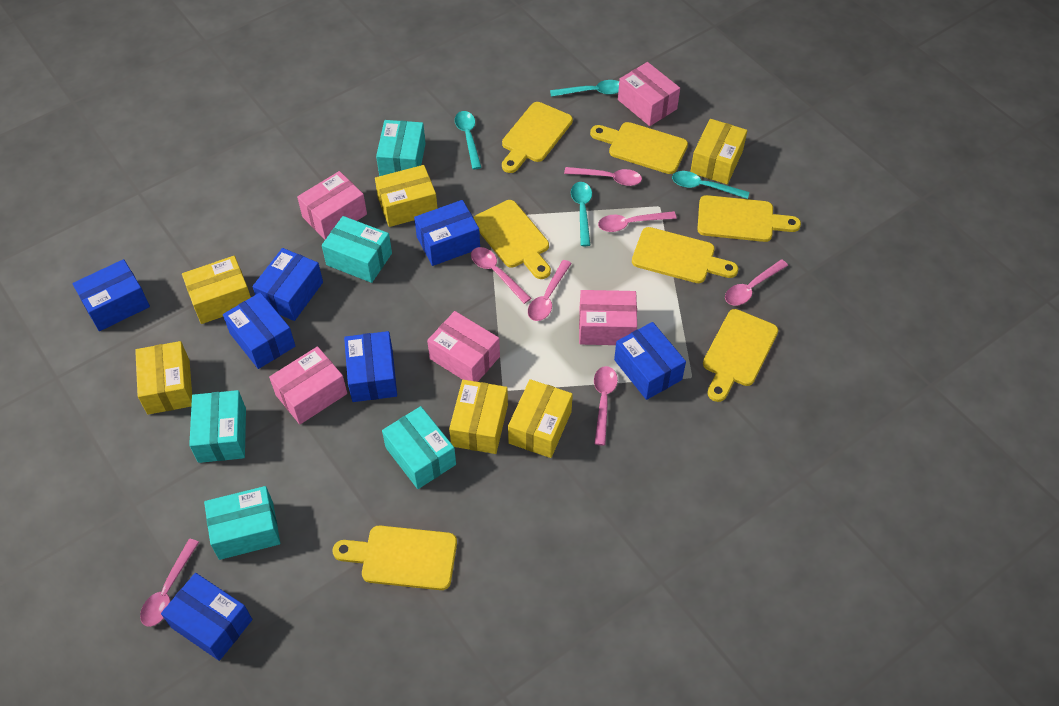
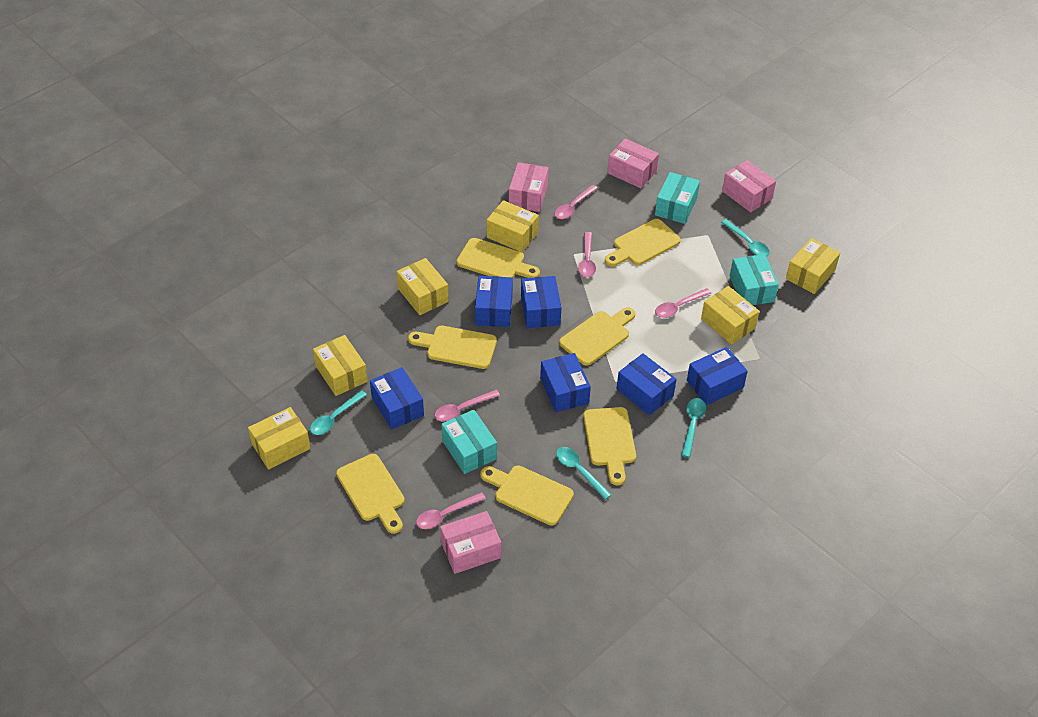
blue box: 7 -> 6
pink box: 5 -> 4
pink spoon: 7 -> 5
turquoise box: 5 -> 3

